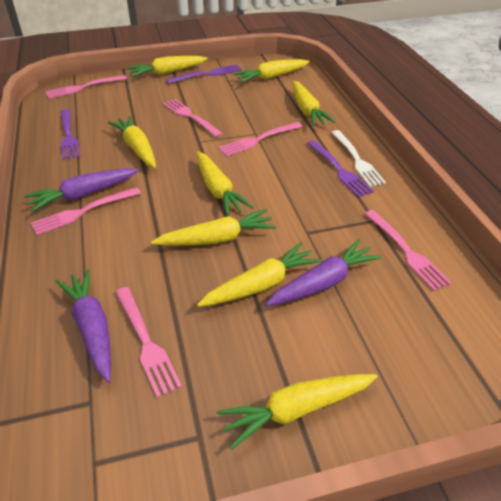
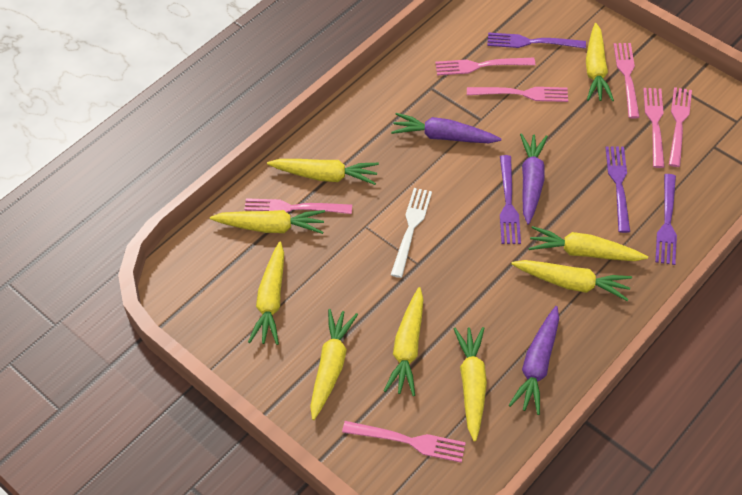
pink fork: 6 -> 7
purple fork: 3 -> 4
yellow carrot: 8 -> 9

